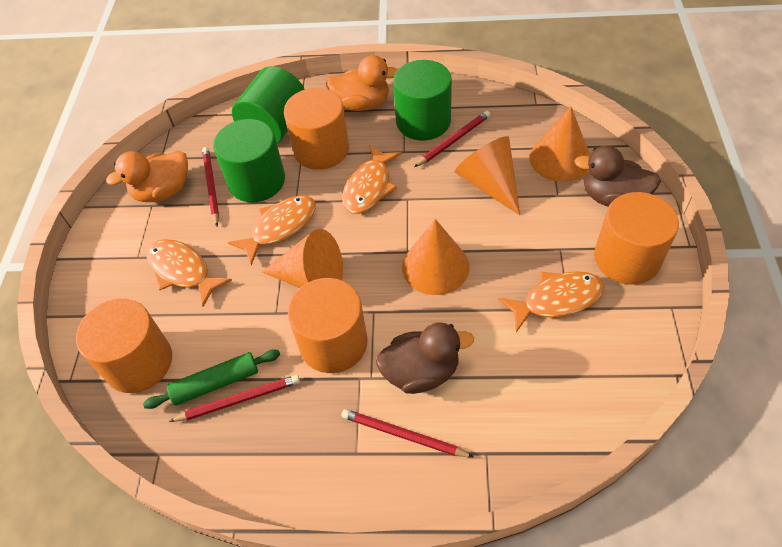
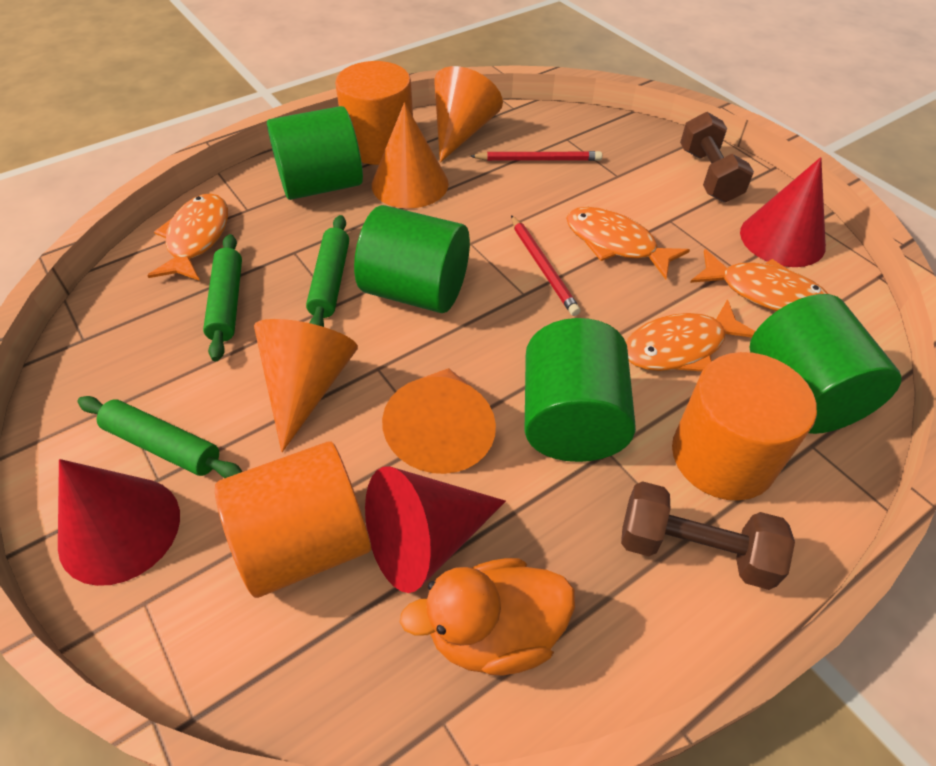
brown duck: 2 -> 0
brown dumbbell: 0 -> 2
green cylinder: 3 -> 4
green rolling pin: 1 -> 3
orange cylinder: 4 -> 3
orange duck: 2 -> 1
red cone: 0 -> 3
red pencil: 4 -> 2

